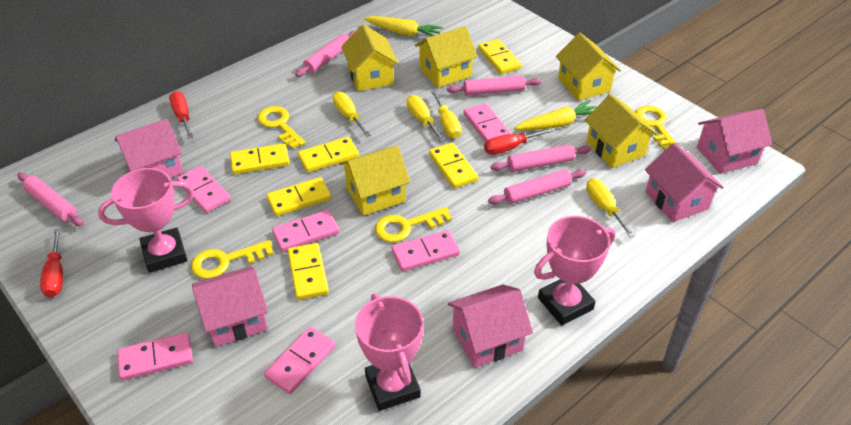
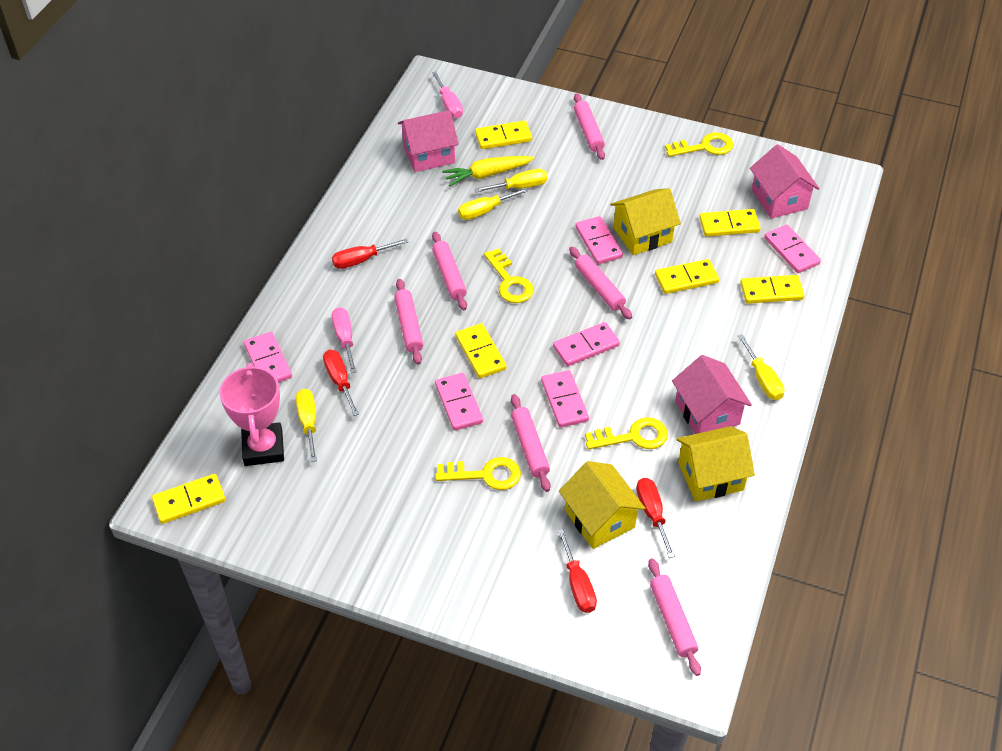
pink house: 5 -> 3
pink rolling pin: 5 -> 6
pink screwdriver: 0 -> 2
pink trophy: 3 -> 1
red screwdriver: 3 -> 4
yellow carrot: 2 -> 1
yellow house: 5 -> 3

